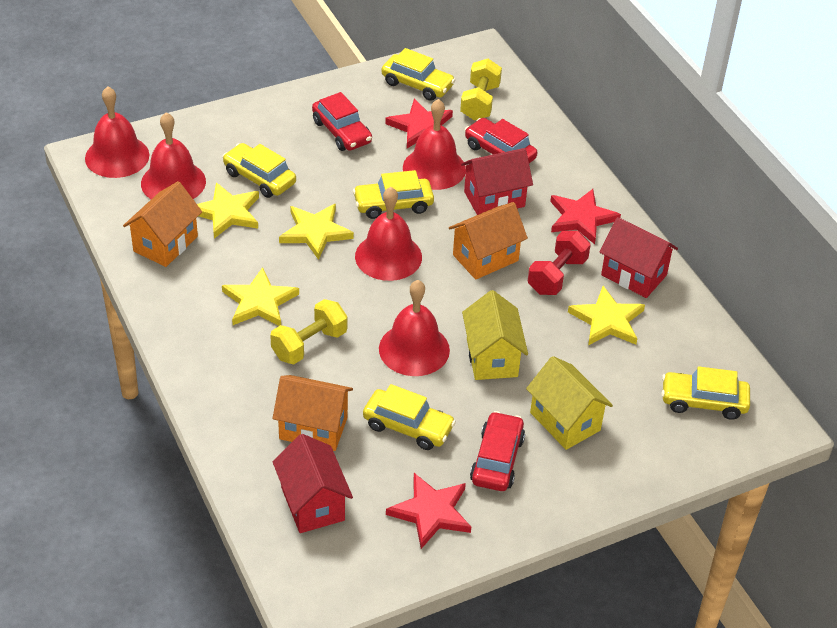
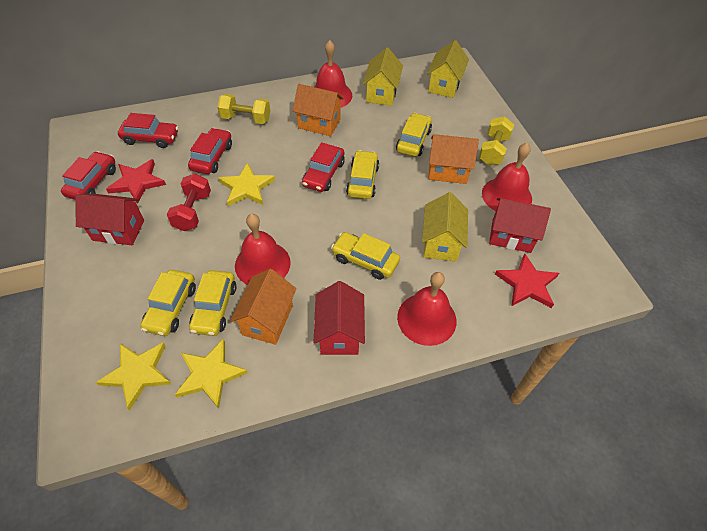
red bell: 5 -> 4
red car: 3 -> 4
red star: 3 -> 2
yellow house: 2 -> 3
yellow star: 4 -> 3

